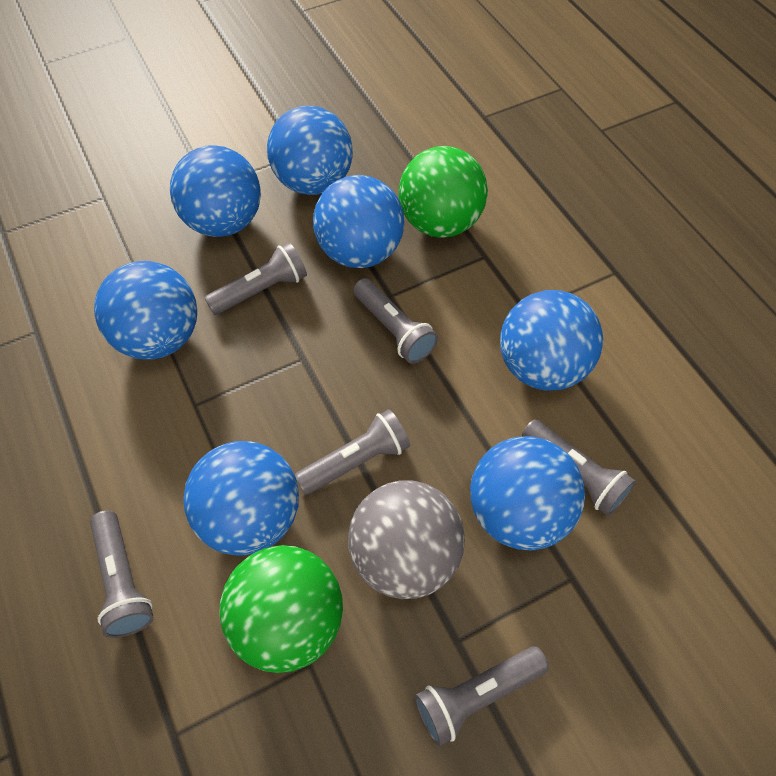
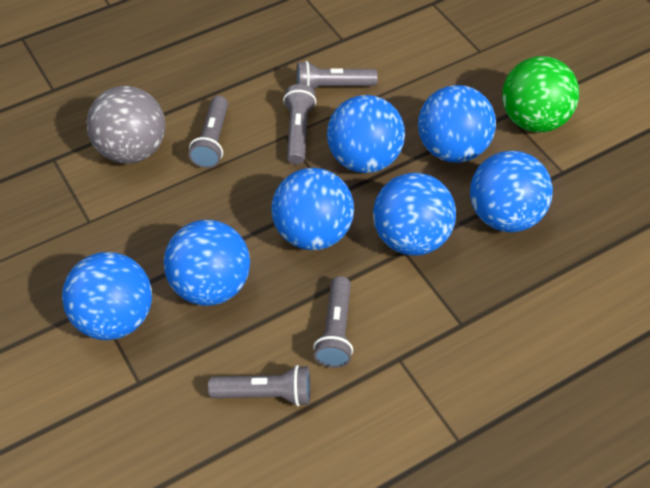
green ball: 2 -> 1
grey flashlight: 6 -> 5

